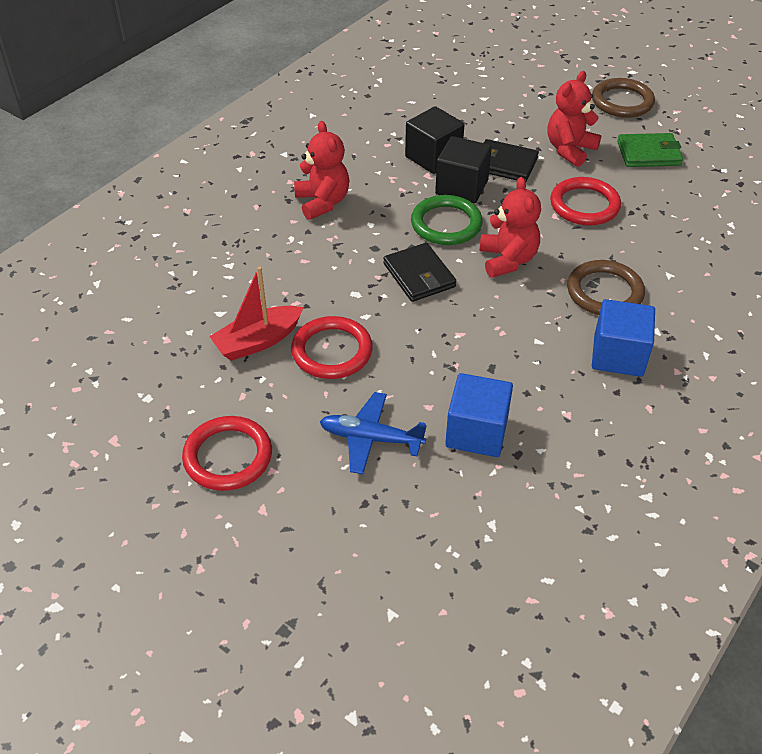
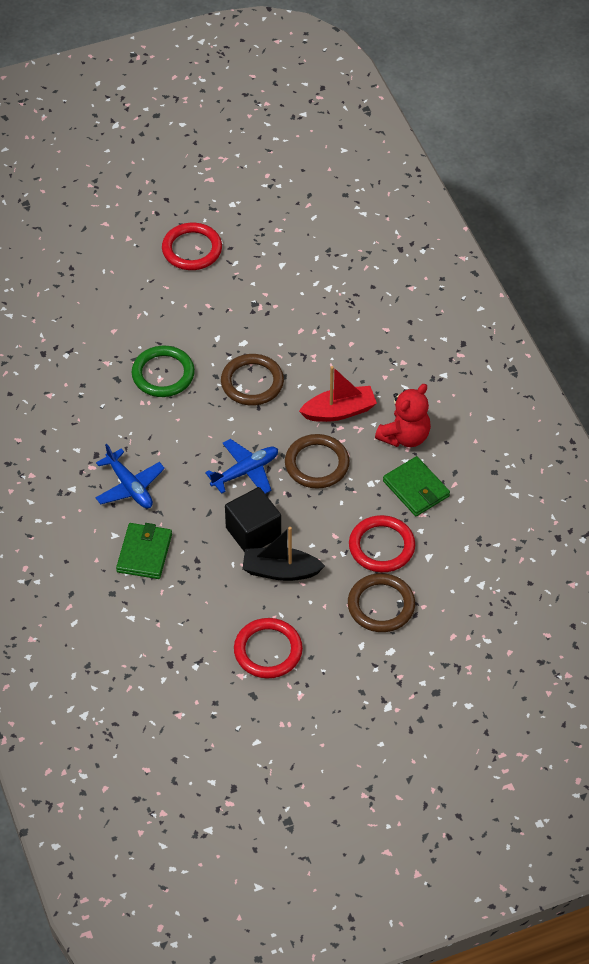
black boat: 0 -> 1
black cube: 2 -> 1
black wallet: 2 -> 0
blue cube: 2 -> 0
blue plane: 1 -> 2
brown ring: 2 -> 3
green wallet: 1 -> 2
red teddy bear: 3 -> 1

